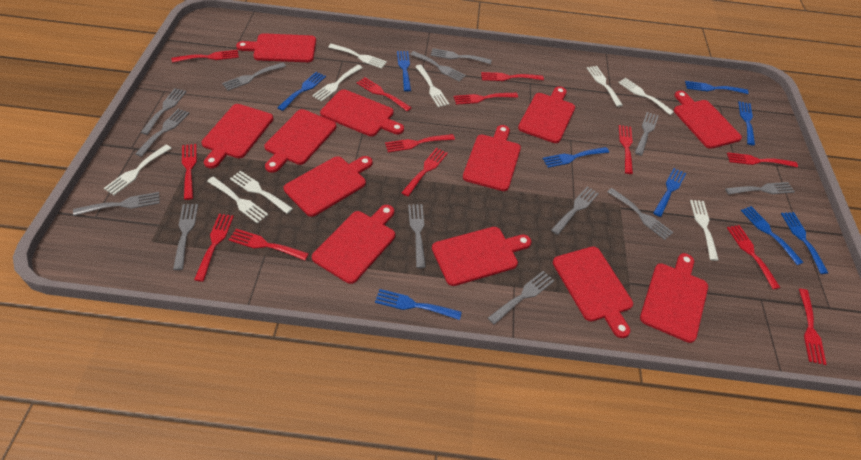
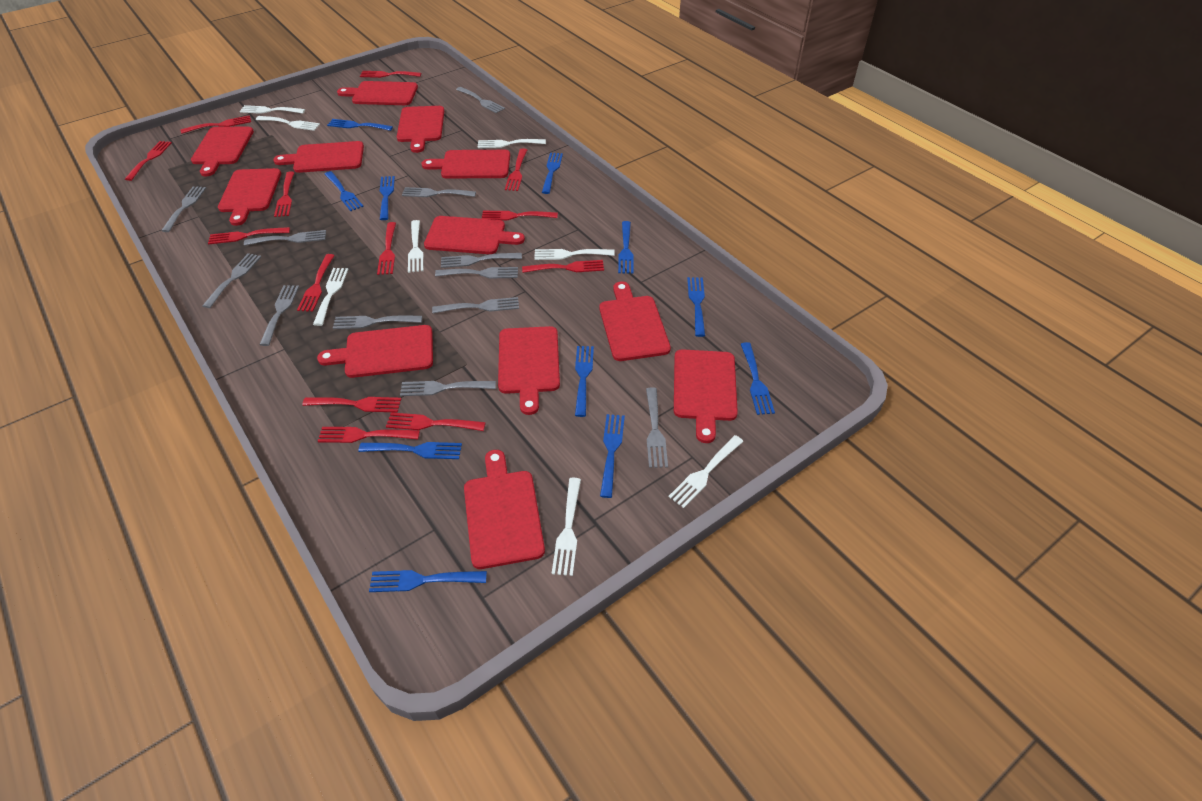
blue fork: 9 -> 11
grey fork: 13 -> 12
white fork: 9 -> 8

